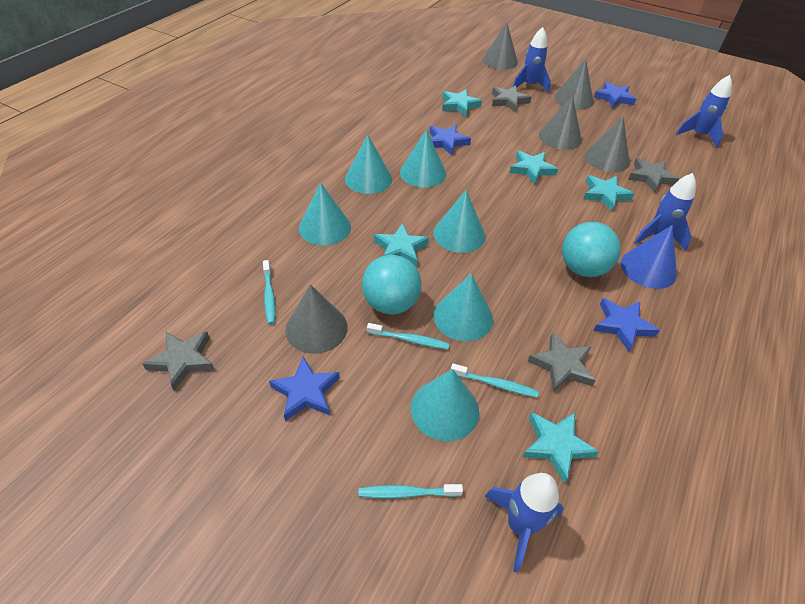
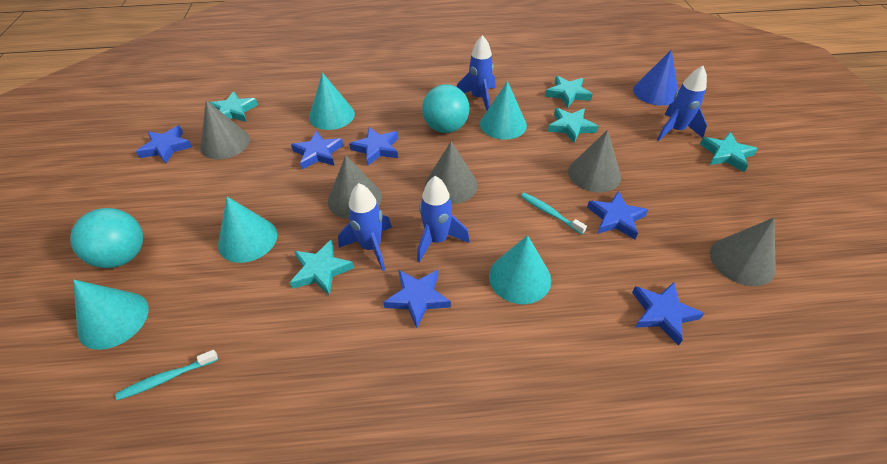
blue star: 4 -> 6
grey star: 4 -> 0
turquoise cone: 6 -> 5
turquoise toothbrush: 4 -> 2

